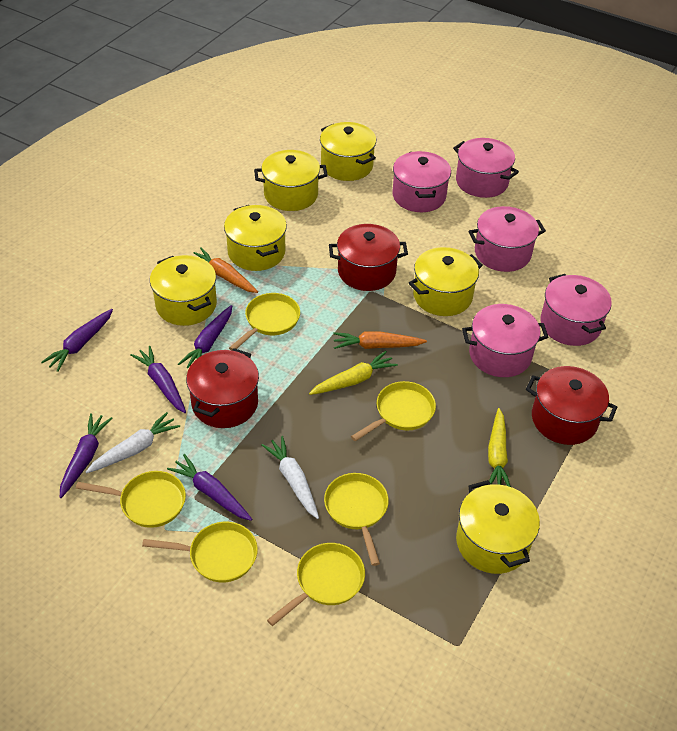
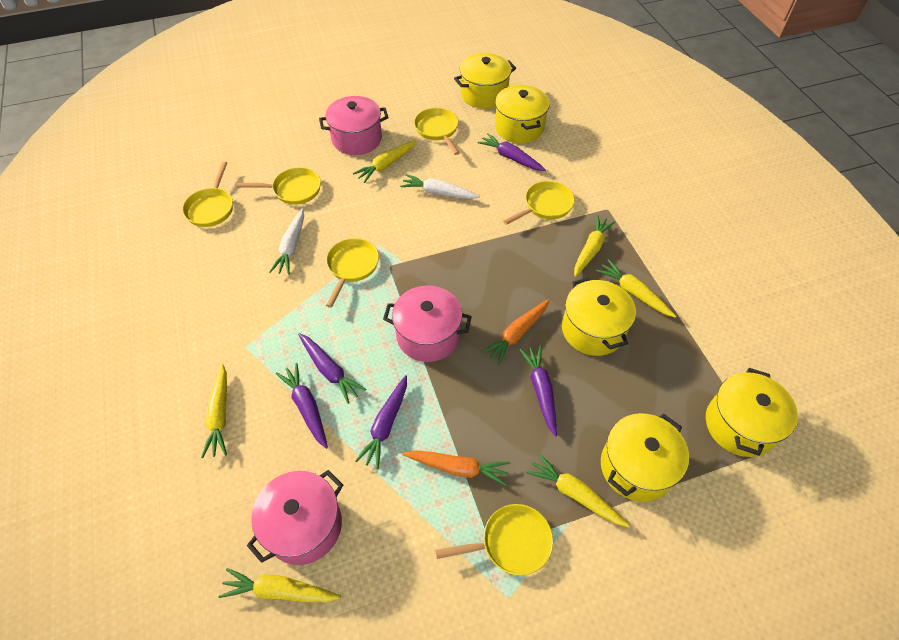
pink pot: 5 -> 3
red pot: 3 -> 0
yellow carrot: 2 -> 6
yellow pot: 6 -> 5

